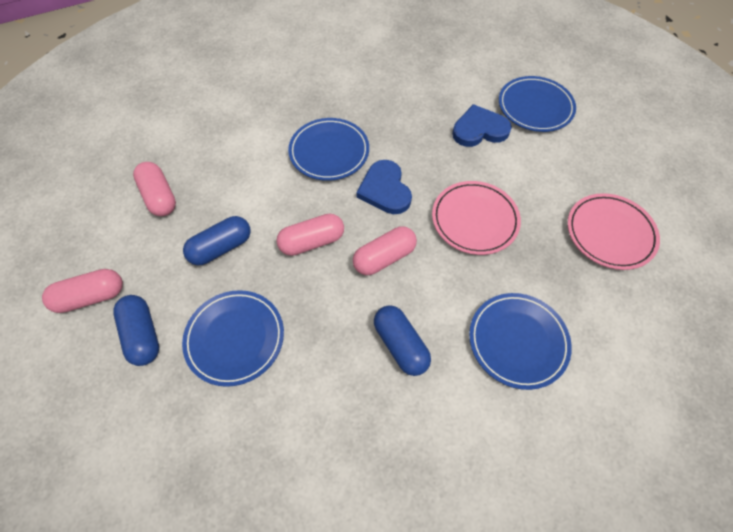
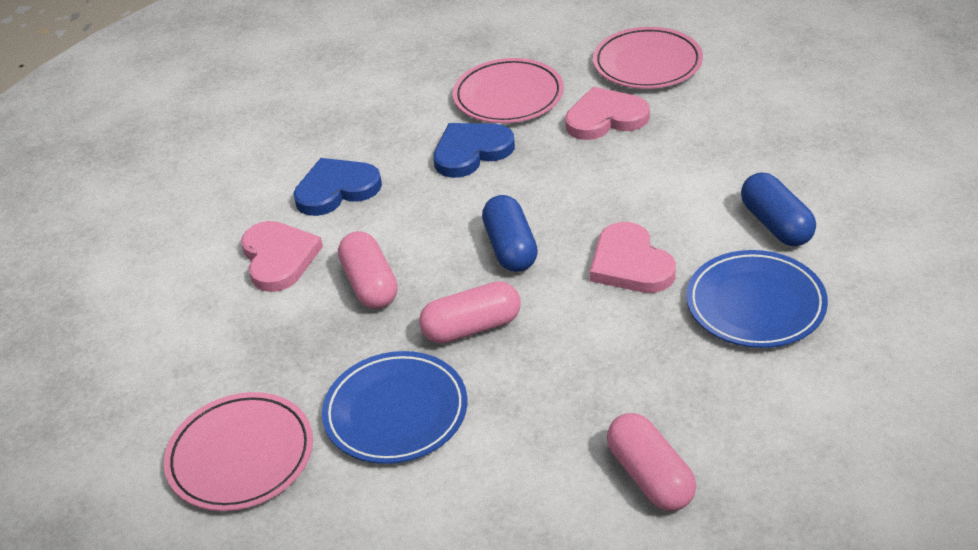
blue capsule: 3 -> 2
blue plate: 4 -> 2
pink capsule: 4 -> 3
pink heart: 0 -> 3
pink plate: 2 -> 3

